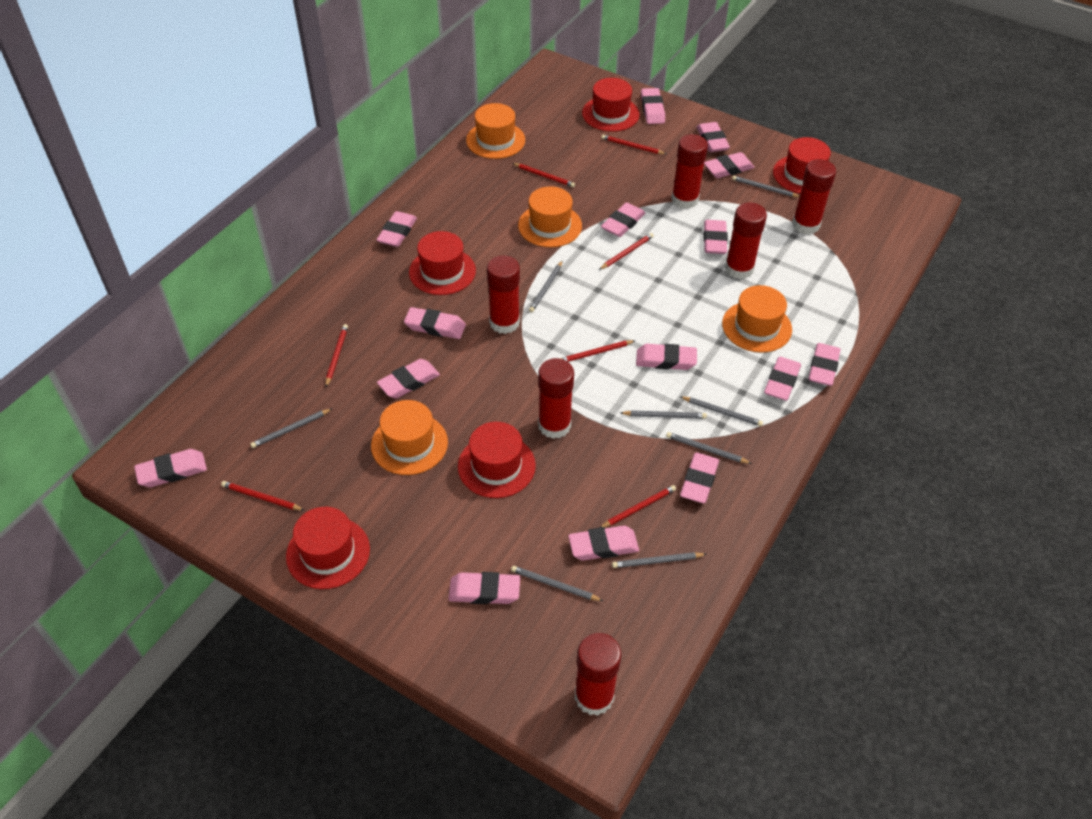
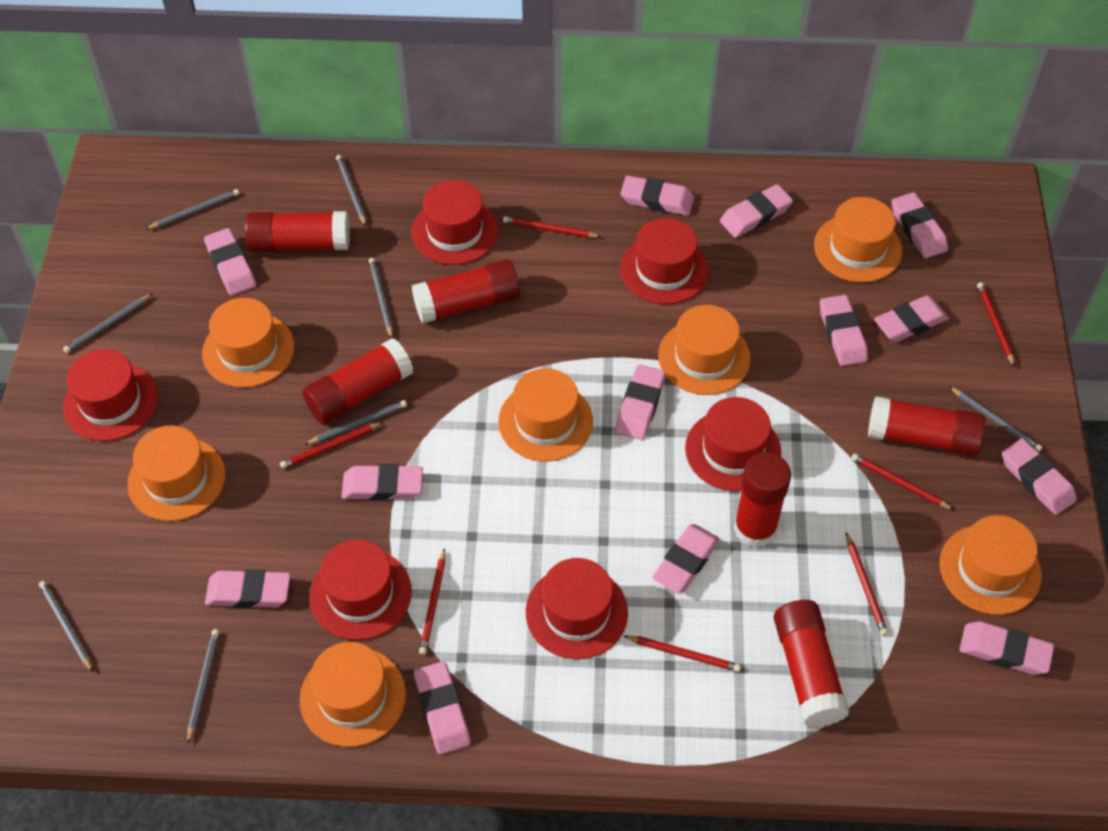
orange hat: 4 -> 7
pink eraser: 15 -> 13
red hat: 5 -> 6

